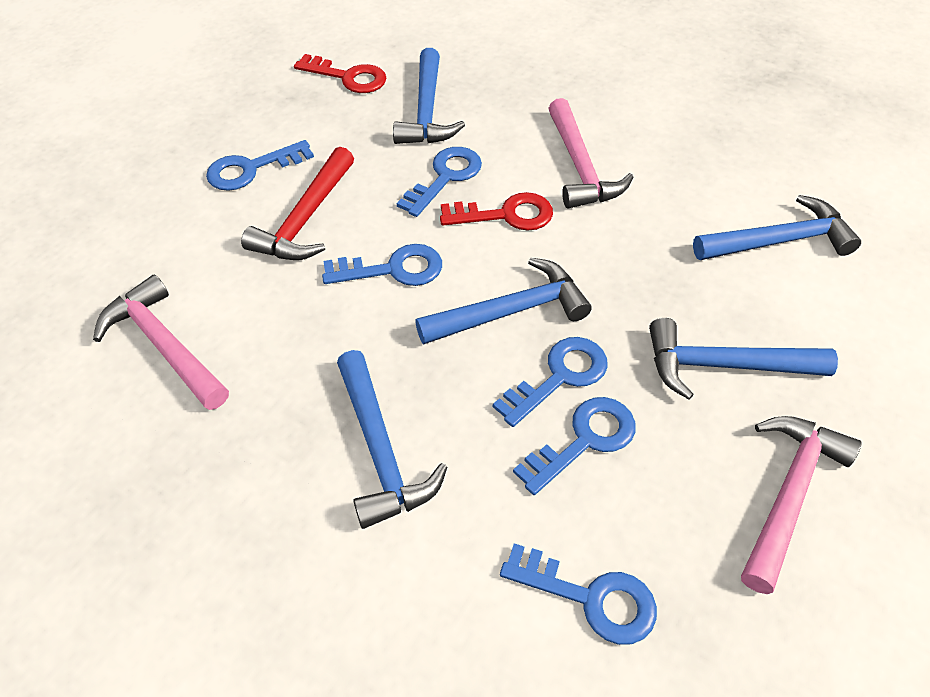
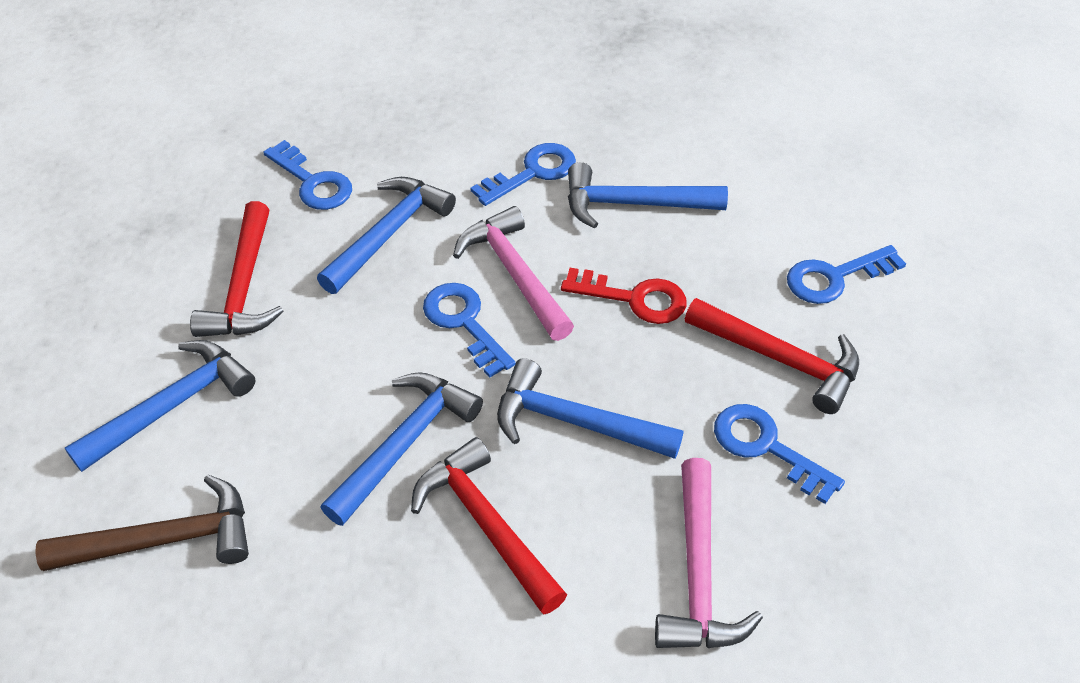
blue key: 6 -> 5
brown hammer: 0 -> 1
pink hammer: 3 -> 2
red hammer: 1 -> 3
red key: 2 -> 1

